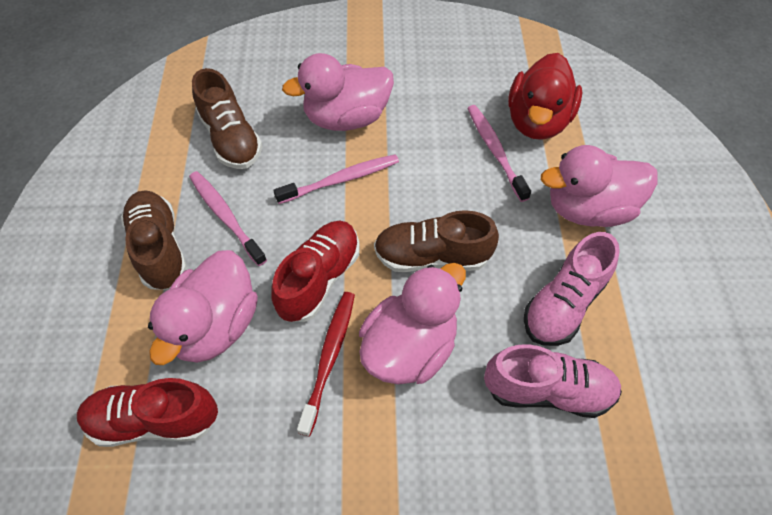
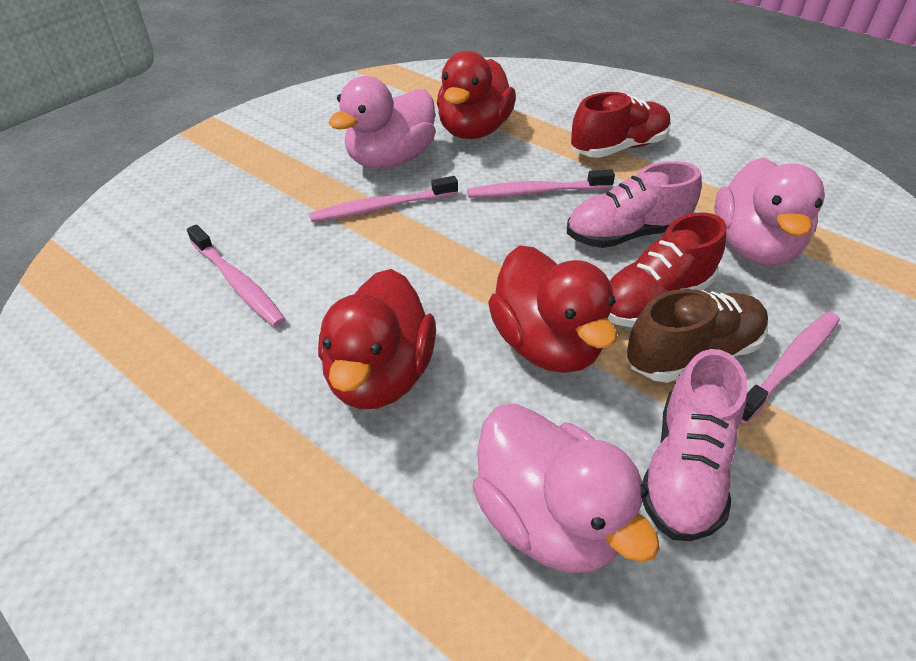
brown shoe: 3 -> 1
pink duck: 4 -> 3
pink toothbrush: 3 -> 4
red duck: 1 -> 3
red toothbrush: 1 -> 0

